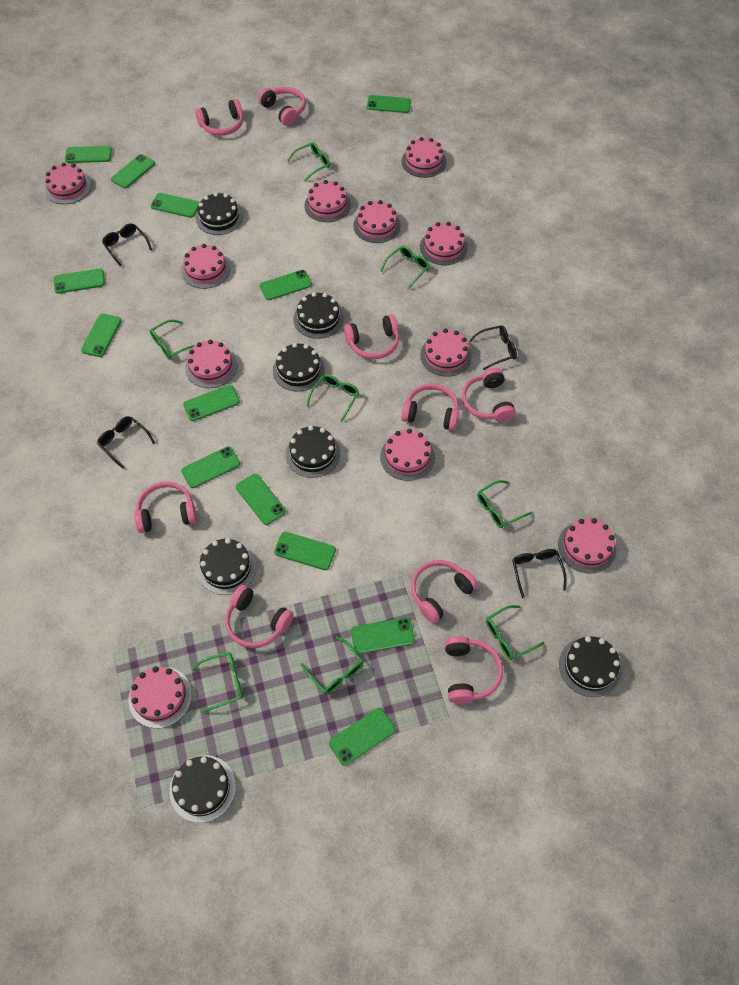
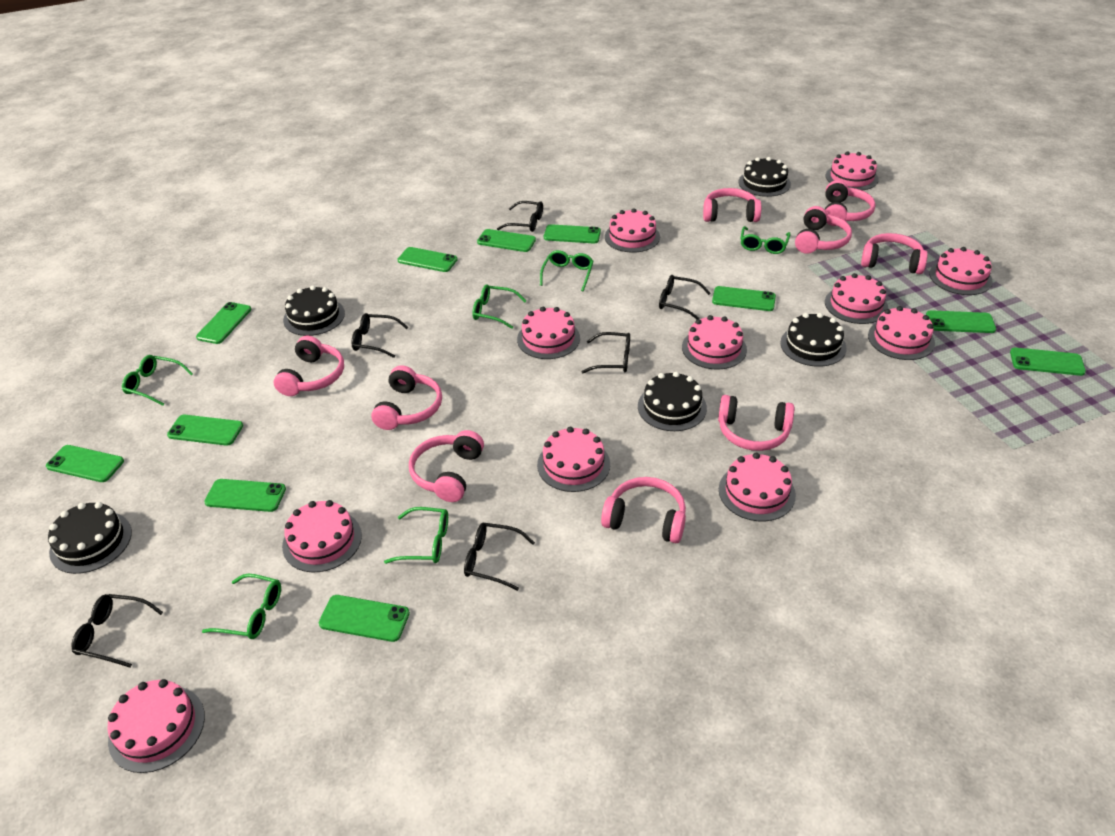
black cake: 7 -> 5
black glasses: 4 -> 6
green glasses: 8 -> 6
green phone: 13 -> 11

